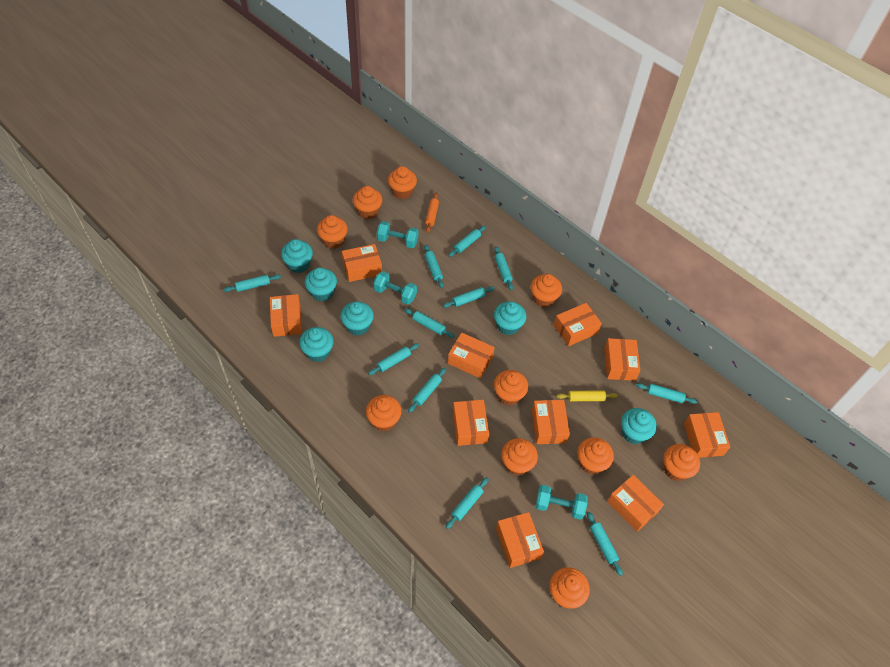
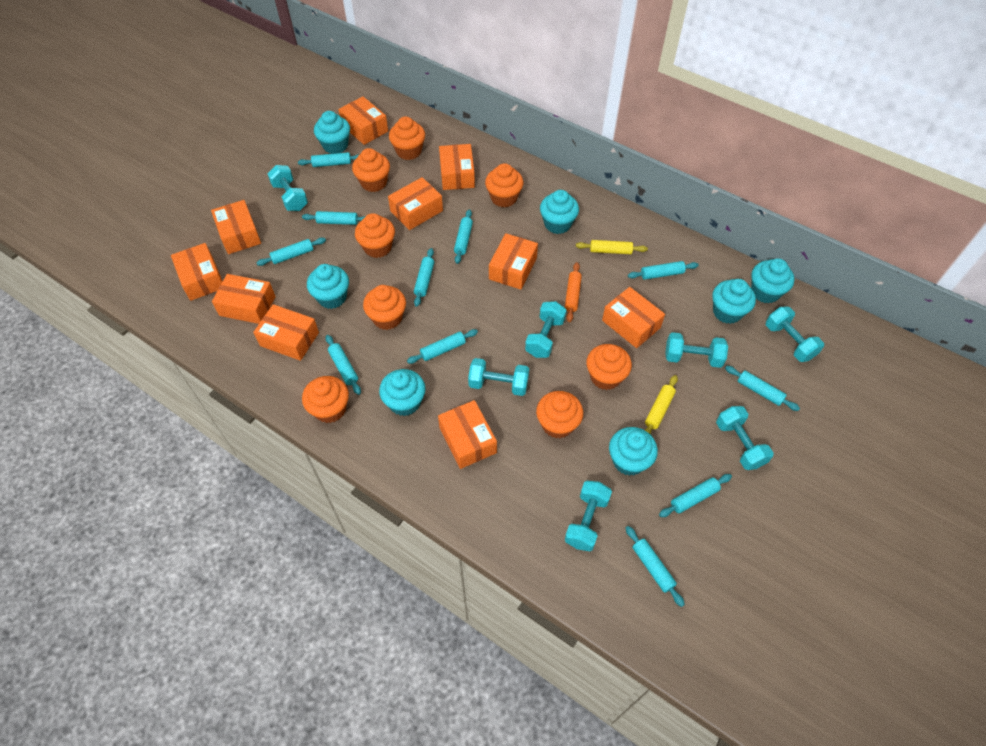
orange cupcake: 10 -> 8
turquoise cupcake: 6 -> 7
turquoise dumbbell: 3 -> 7
yellow rolling pin: 1 -> 2

